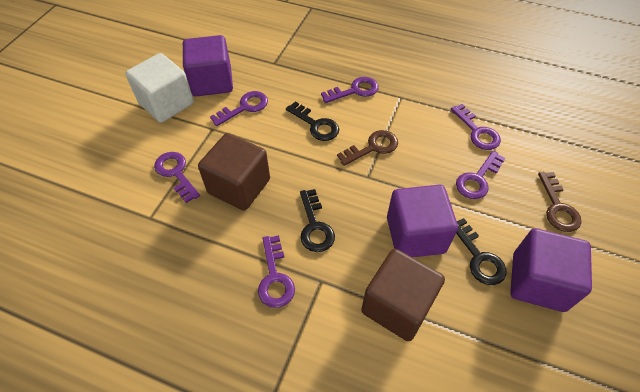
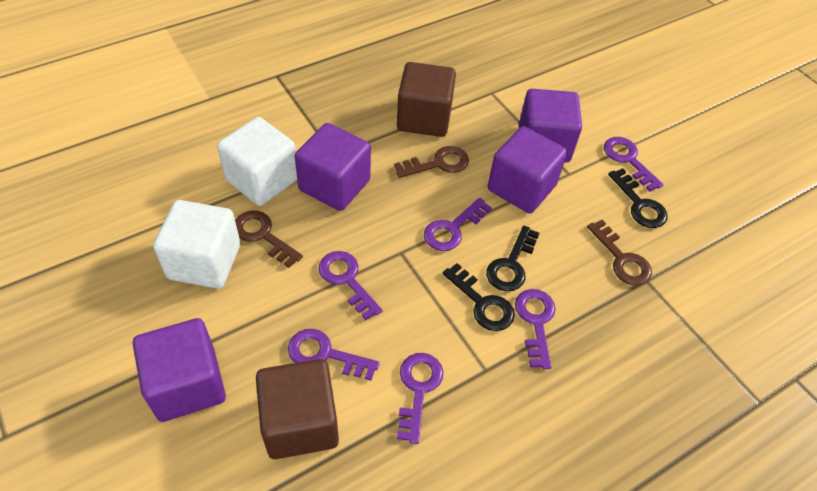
brown key: 2 -> 3
purple cube: 3 -> 4
white cube: 1 -> 2

